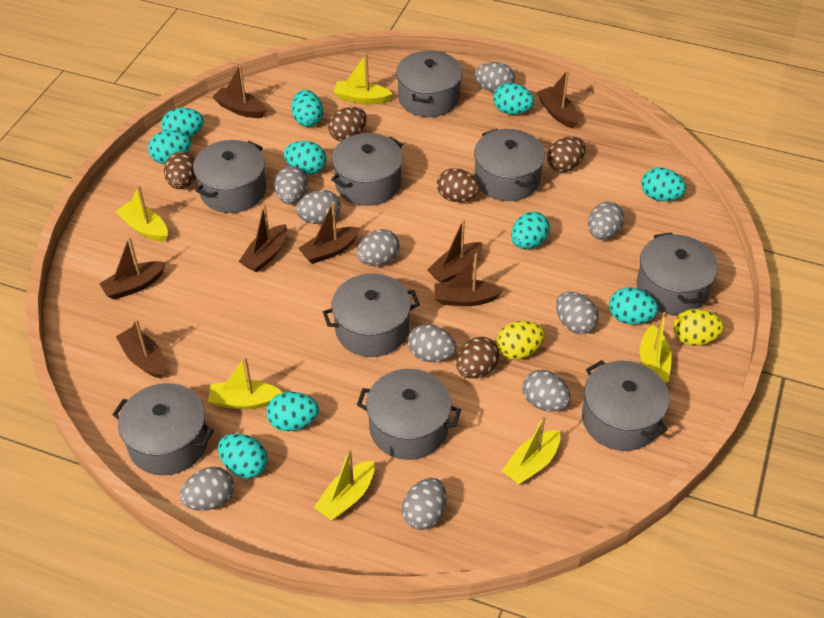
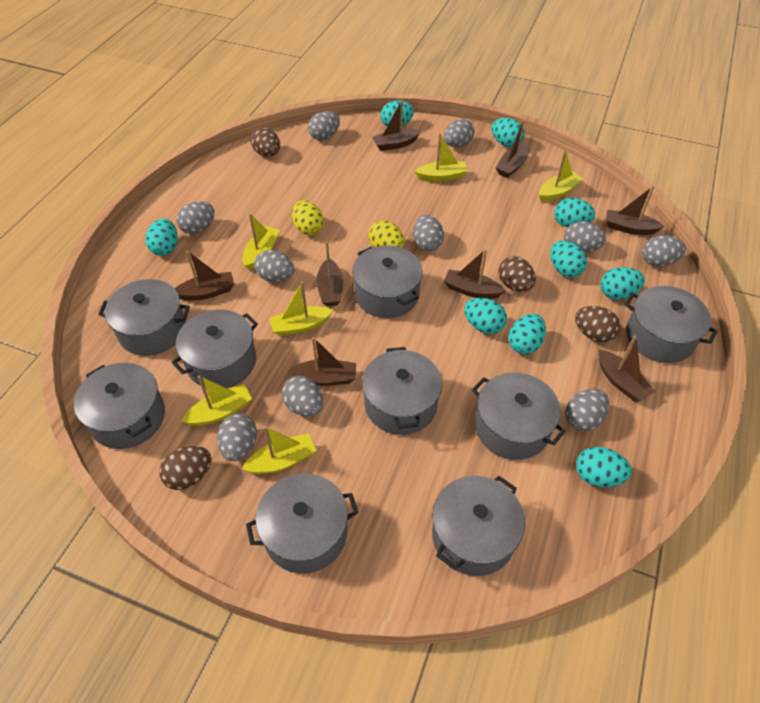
brown egg: 5 -> 4
turquoise egg: 10 -> 9

